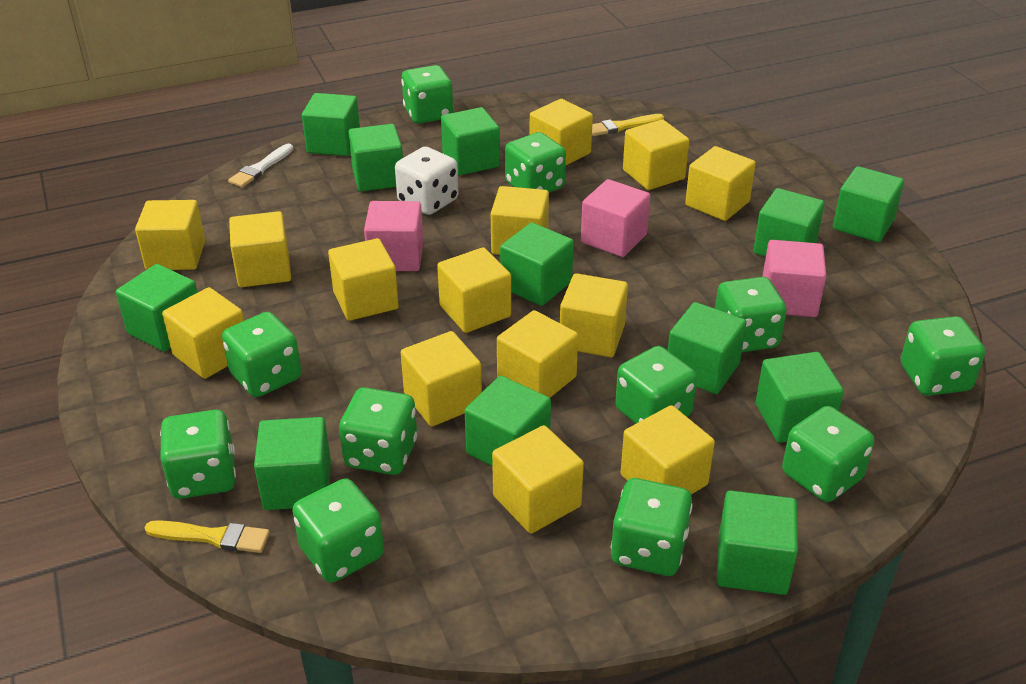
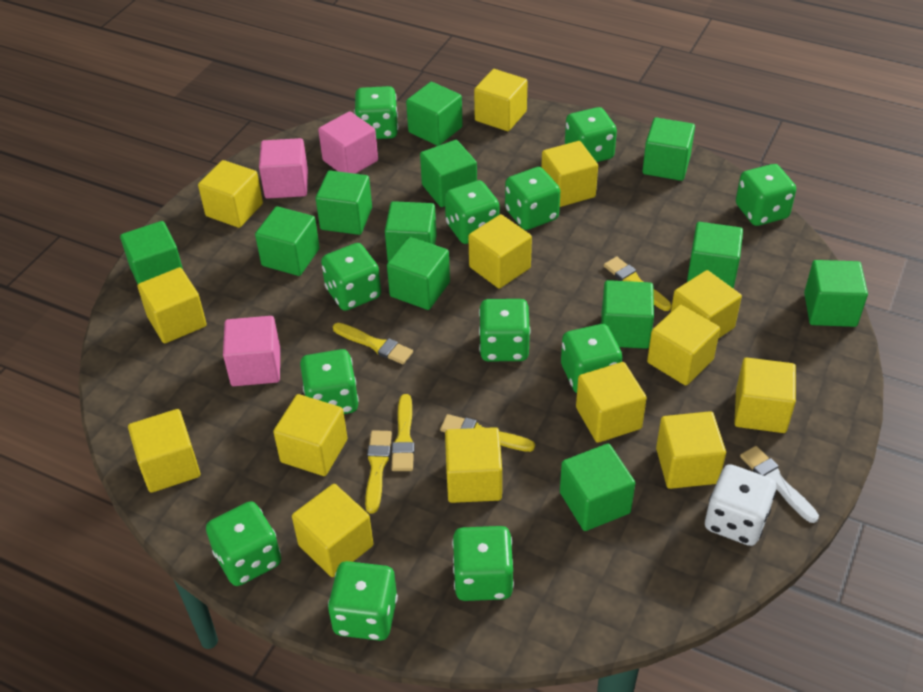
green dice: 11 -> 12
yellow brush: 2 -> 5

